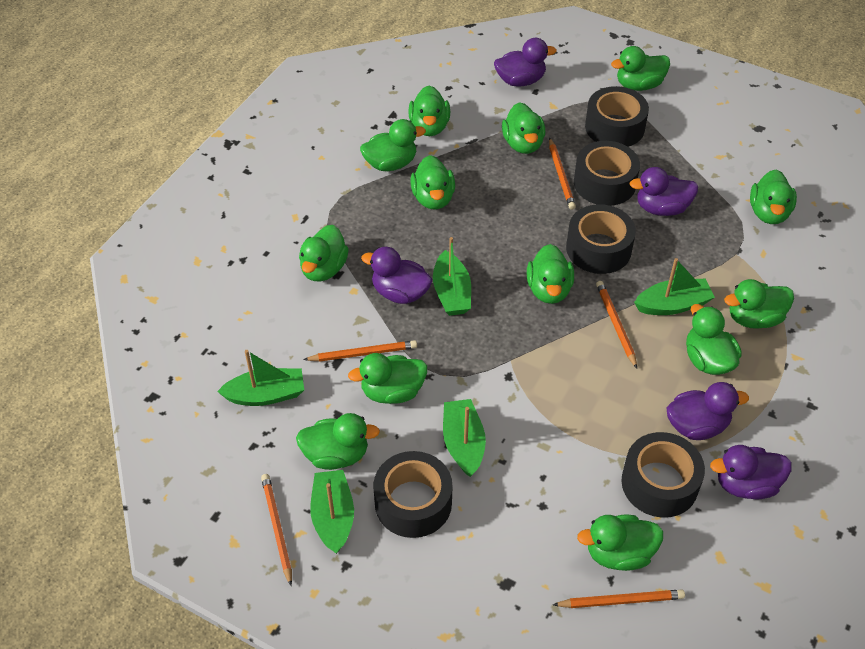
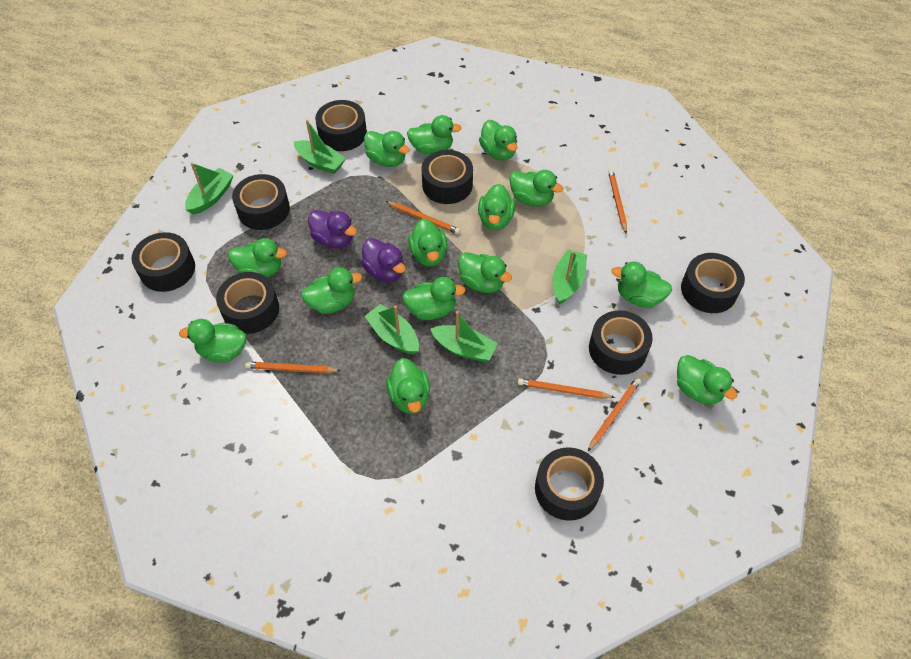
black tape: 5 -> 8
green duck: 13 -> 14
purple duck: 5 -> 2

